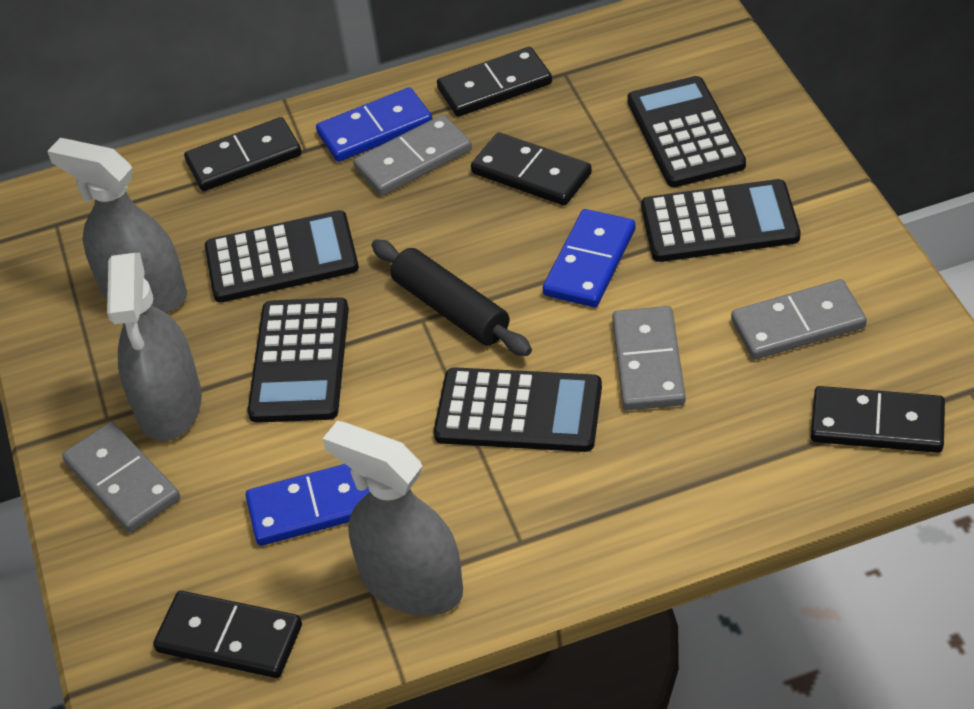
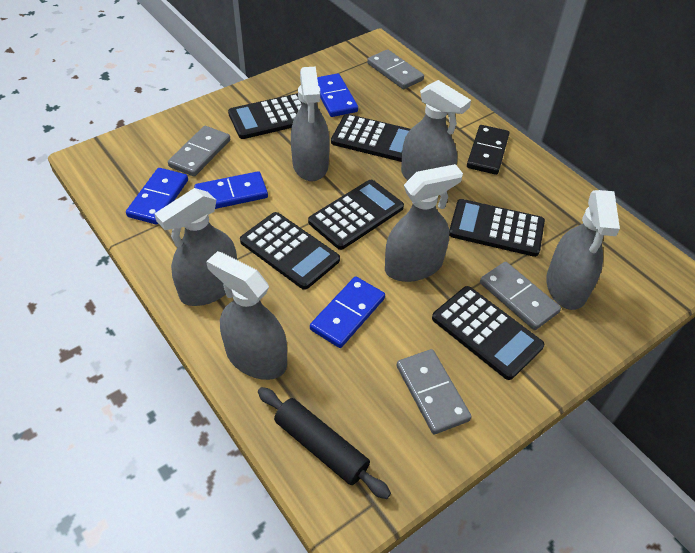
black calculator: 5 -> 6
black domino: 5 -> 1
blue domino: 3 -> 4
grey spray bottle: 3 -> 6

